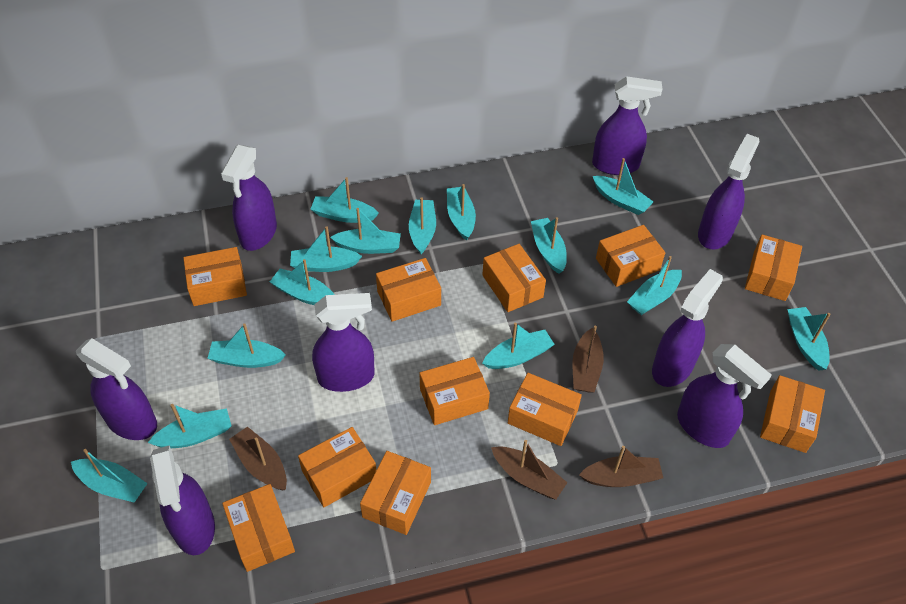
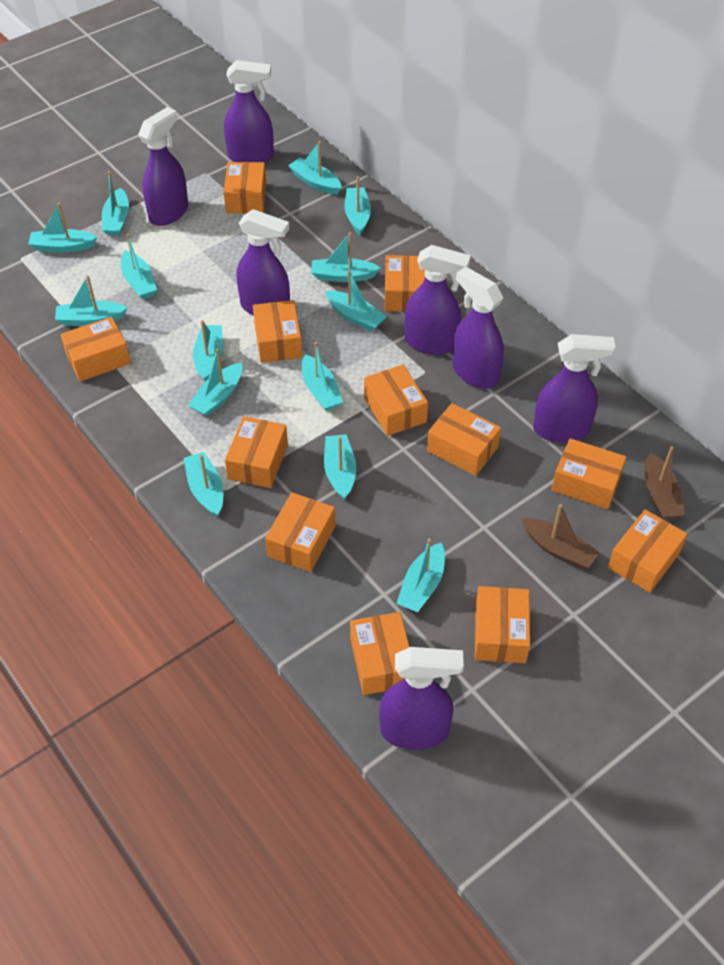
brown boat: 4 -> 2
orange box: 11 -> 12
purple spray bottle: 8 -> 7

